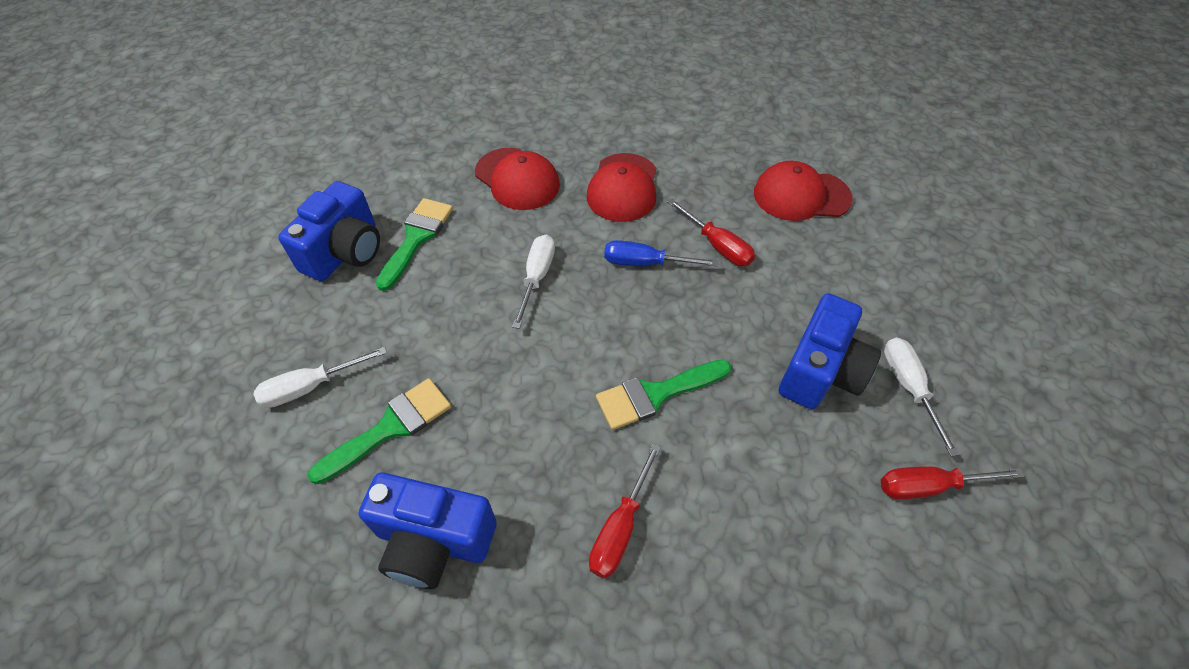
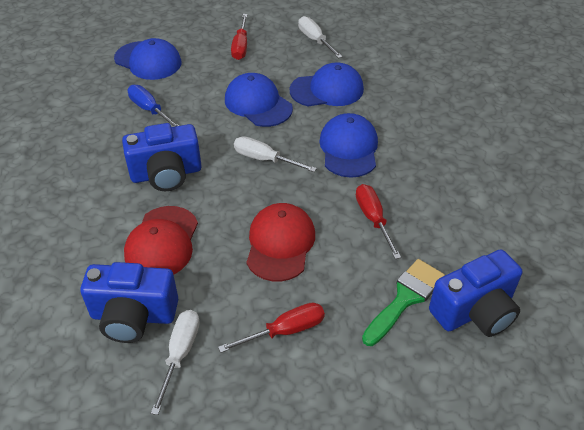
blue cap: 0 -> 4
green brush: 3 -> 1
red cap: 3 -> 2

